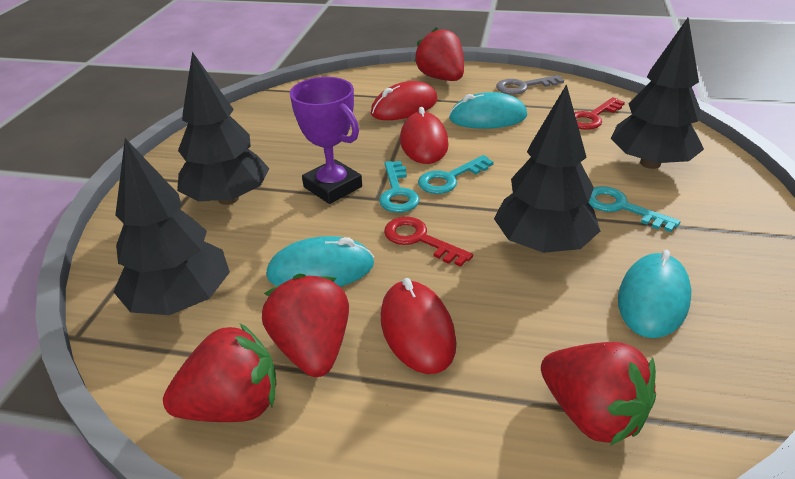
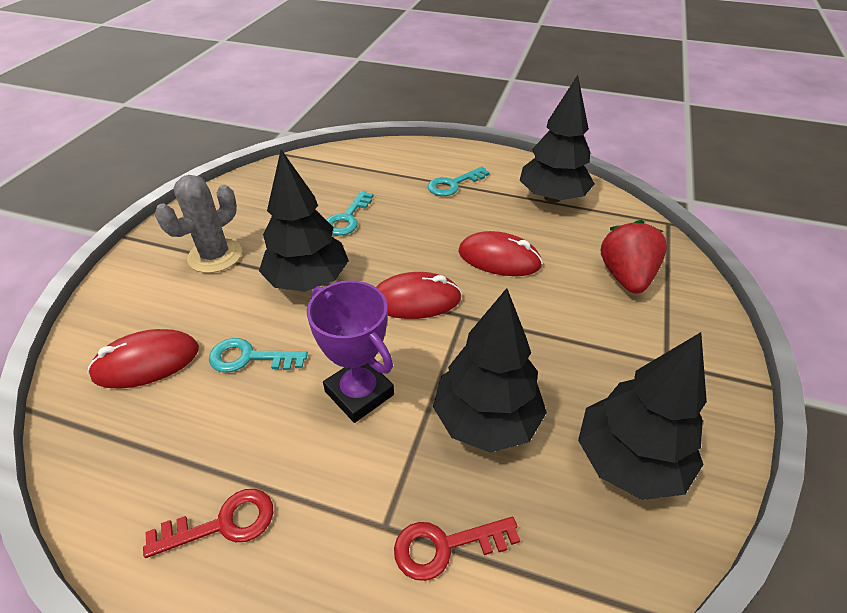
grey cactus: 0 -> 1
grey key: 1 -> 0
red strawberry: 4 -> 1
turquoise mouse: 3 -> 0

